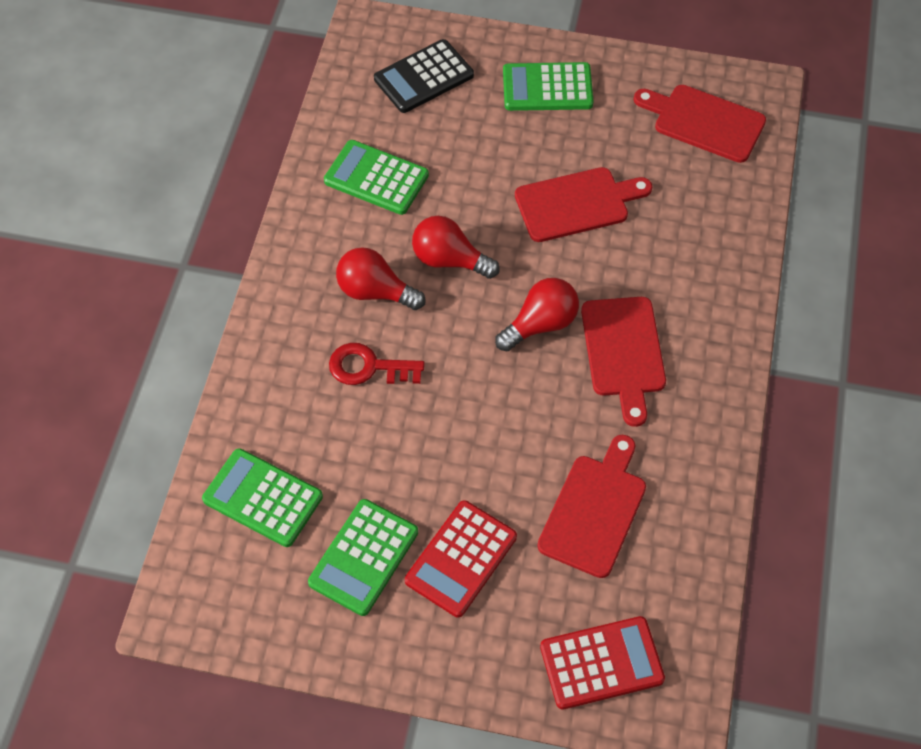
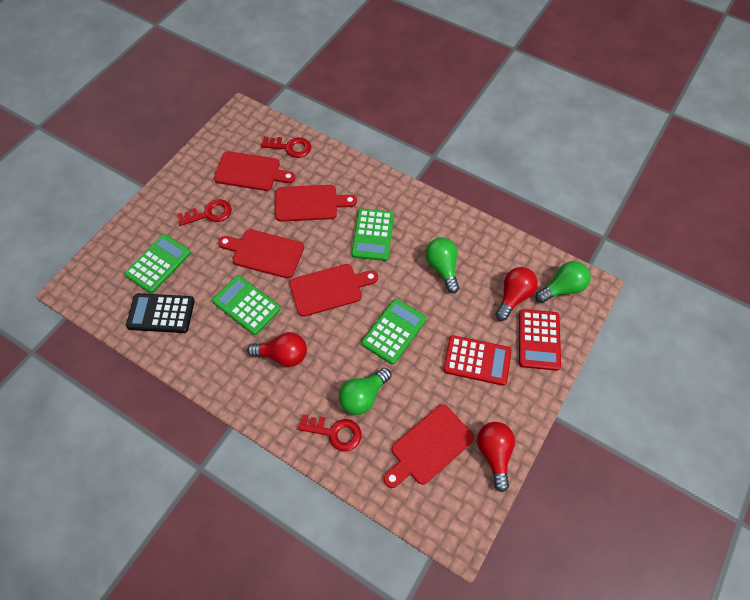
green light bulb: 0 -> 3
red cutting board: 4 -> 5
red key: 1 -> 3

